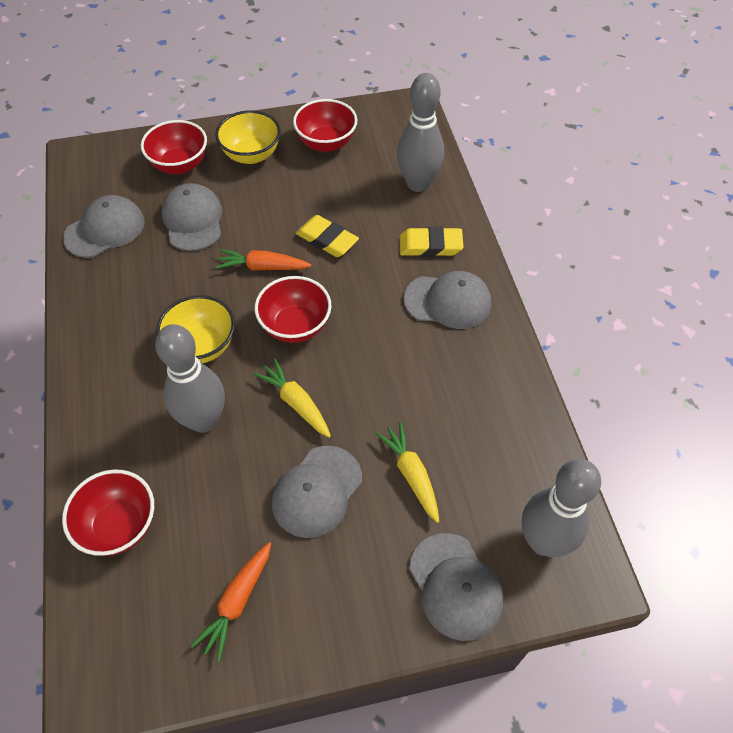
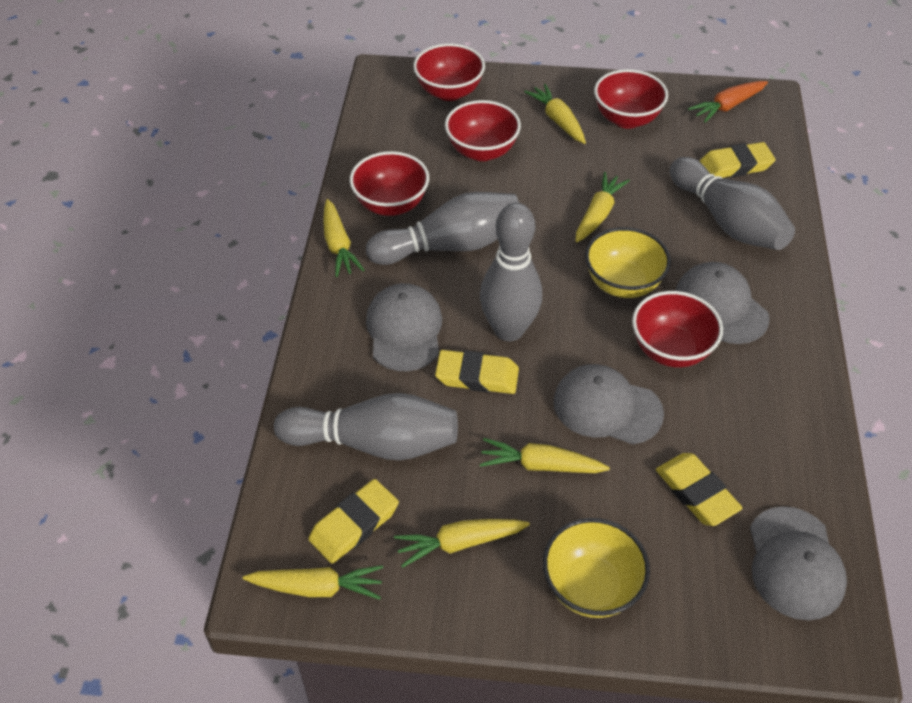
grey bowling pin: 3 -> 4
grey cap: 5 -> 4
orange carrot: 2 -> 1
red bowl: 4 -> 5
yellow carrot: 2 -> 6
yellow eraser: 2 -> 4

